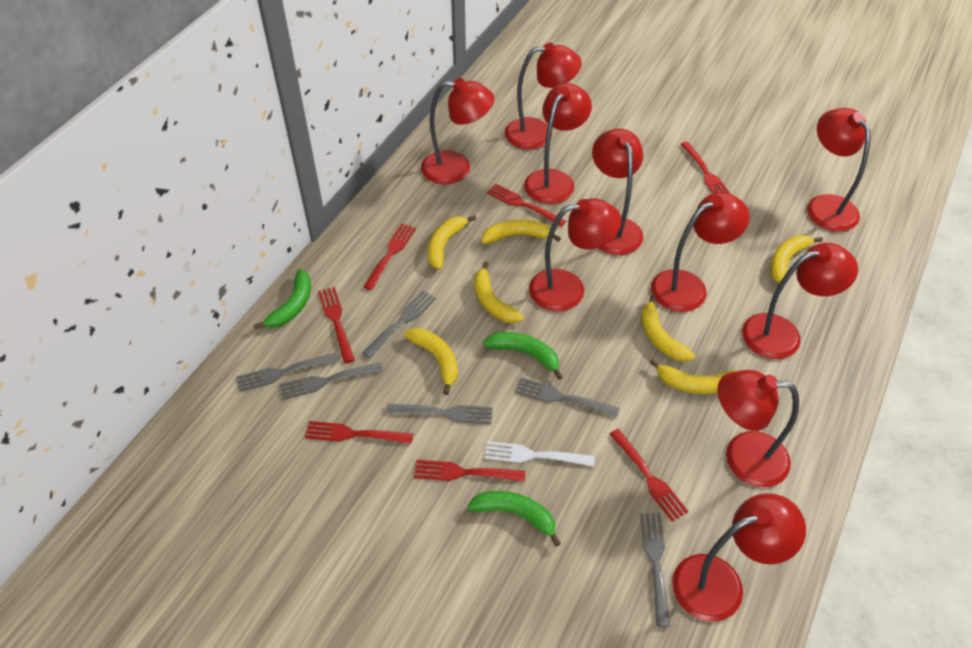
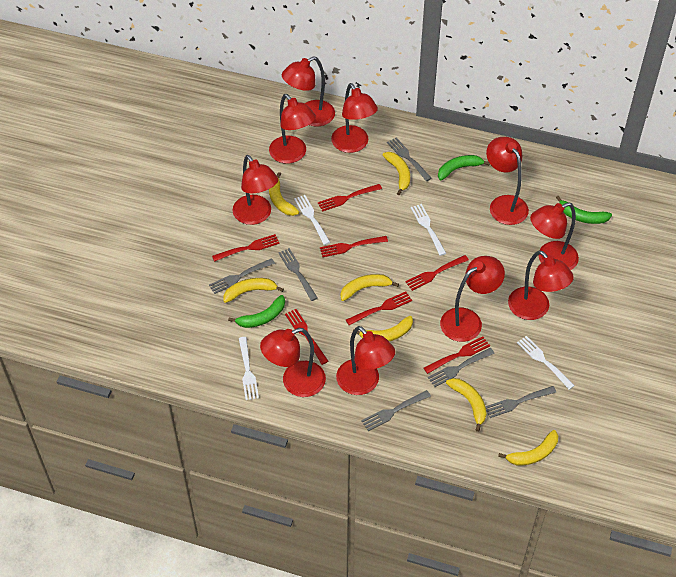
white fork: 1 -> 4

